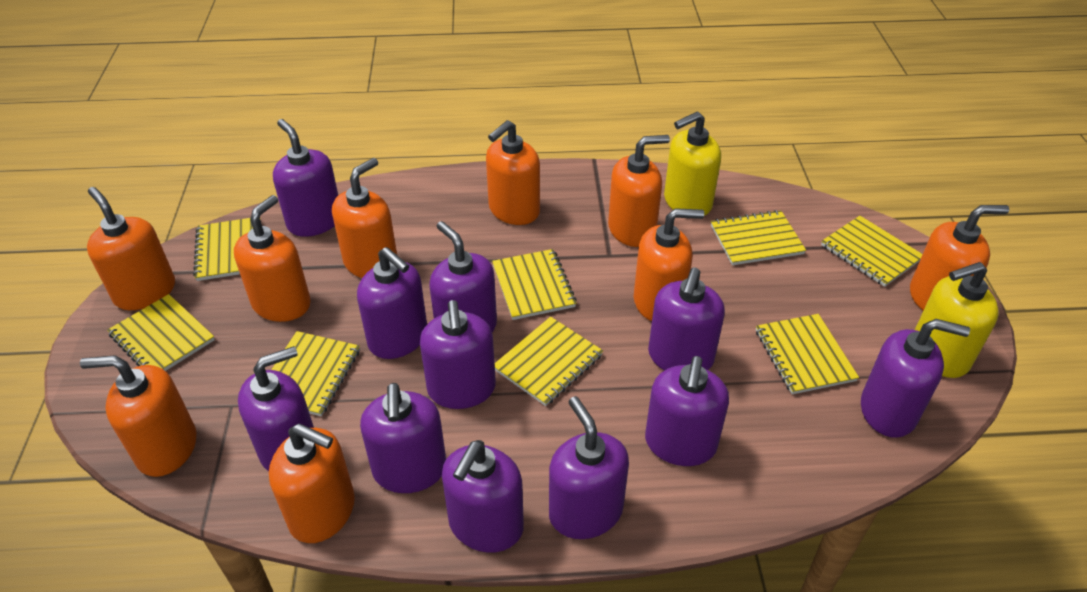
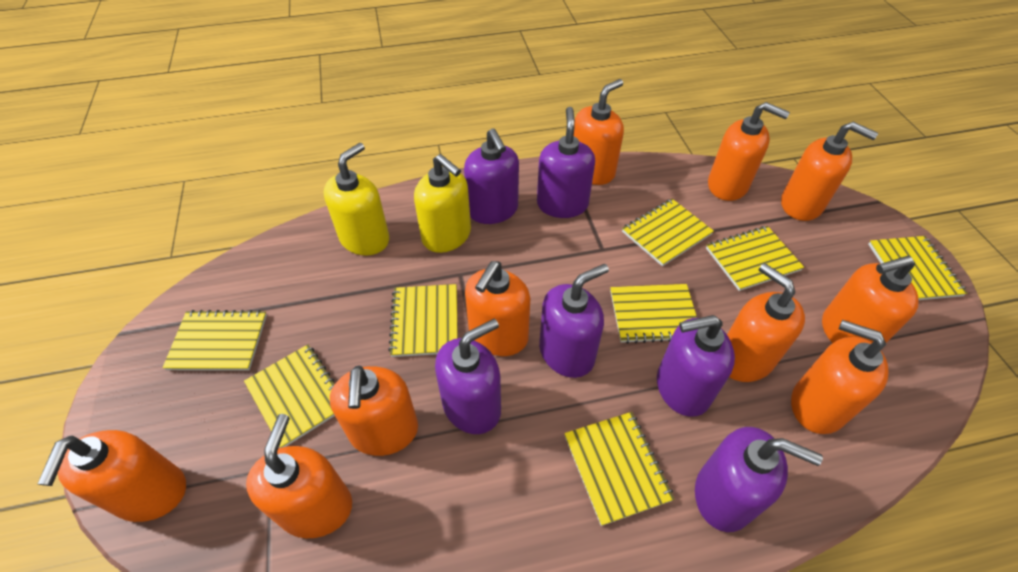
orange soap dispenser: 9 -> 10
purple soap dispenser: 11 -> 6

